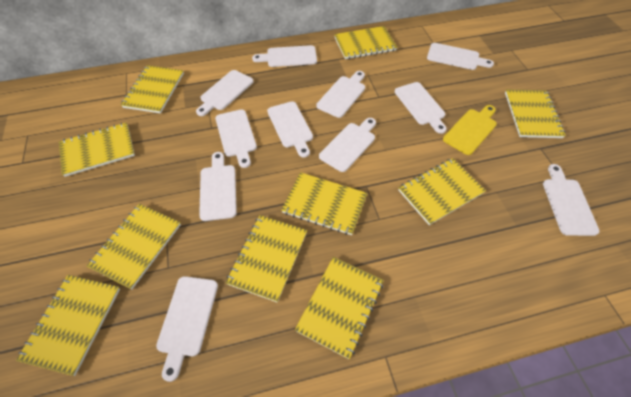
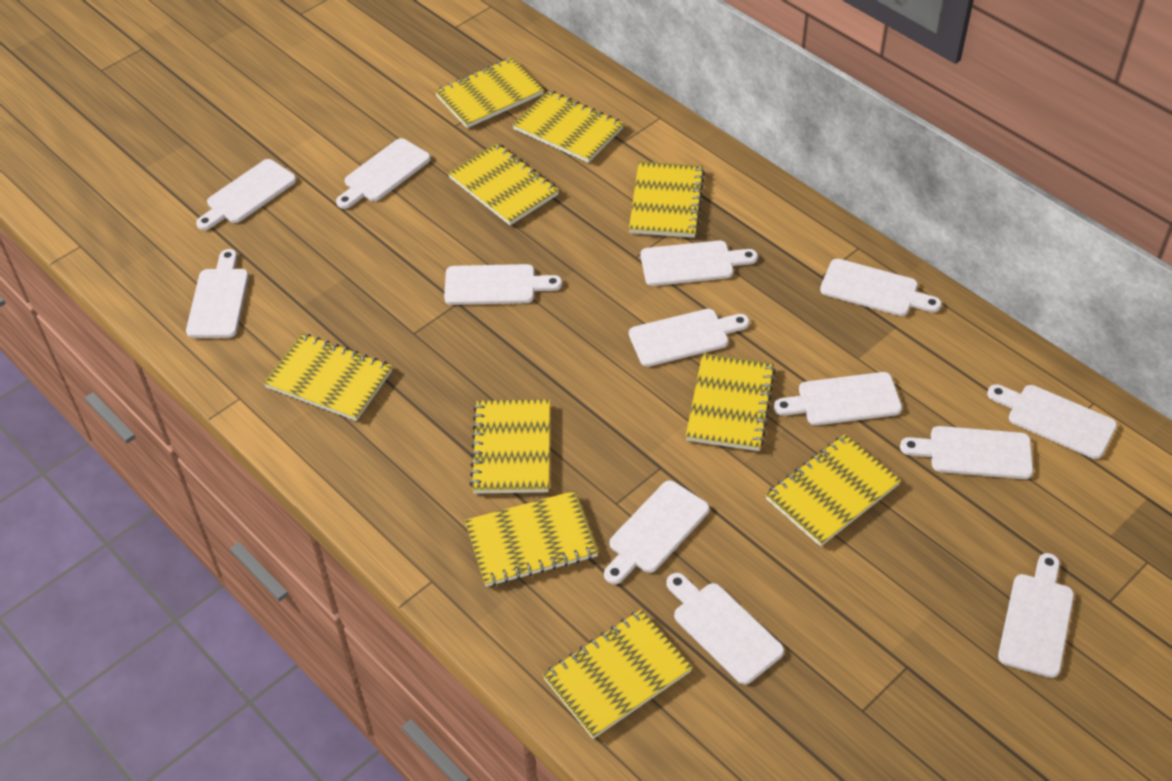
white cutting board: 11 -> 13
yellow cutting board: 1 -> 0

